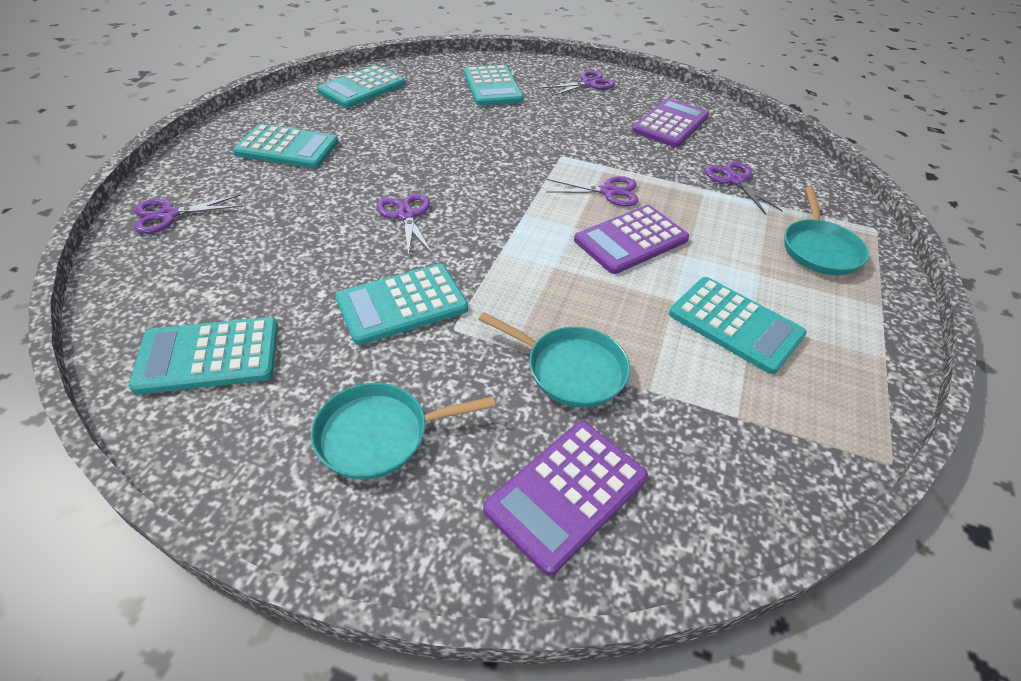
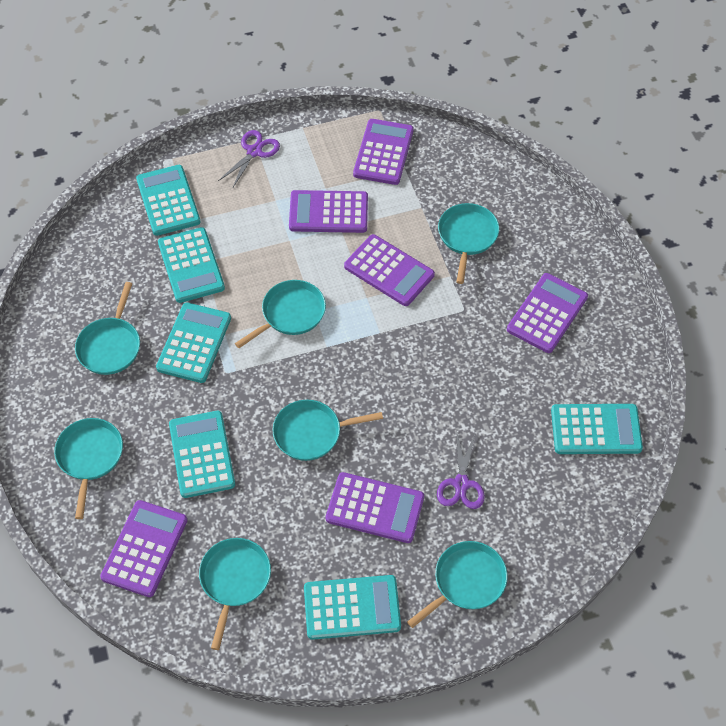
purple calculator: 3 -> 6
purple scissors: 5 -> 2
turquoise pan: 3 -> 7

